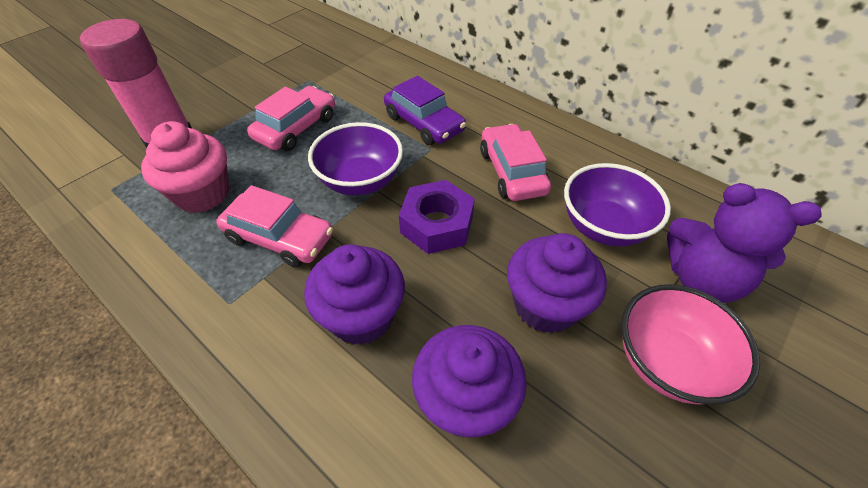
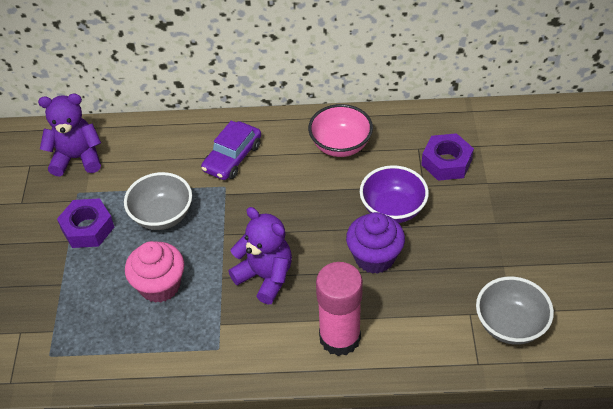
grey bowl: 0 -> 2
pink car: 3 -> 0
purple bowl: 2 -> 1
purple cupcake: 3 -> 1
purple nut: 1 -> 2
purple teddy bear: 1 -> 2

